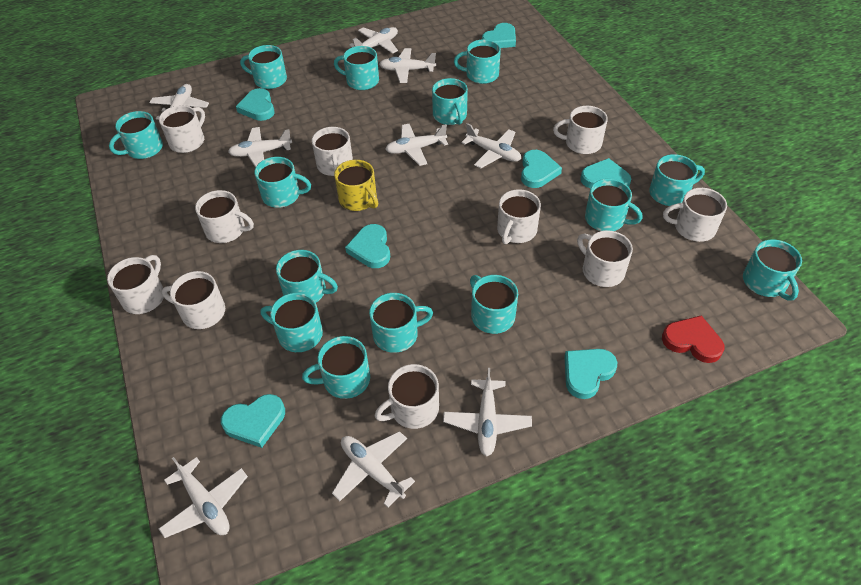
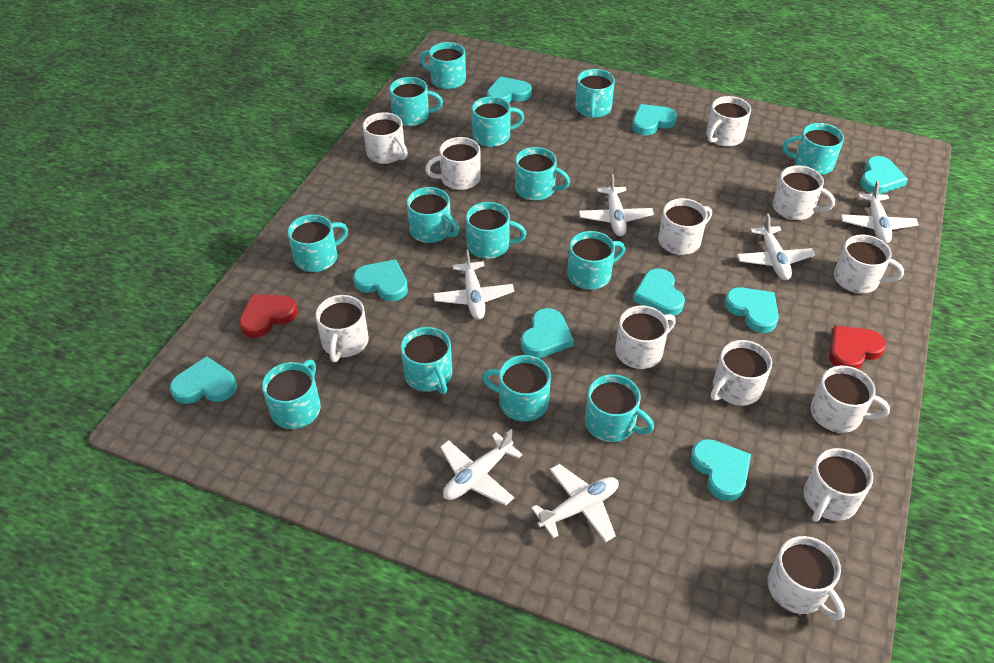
red heart: 1 -> 2
turquoise heart: 7 -> 9
white mug: 10 -> 12
white plane: 9 -> 6
yellow mug: 1 -> 0

